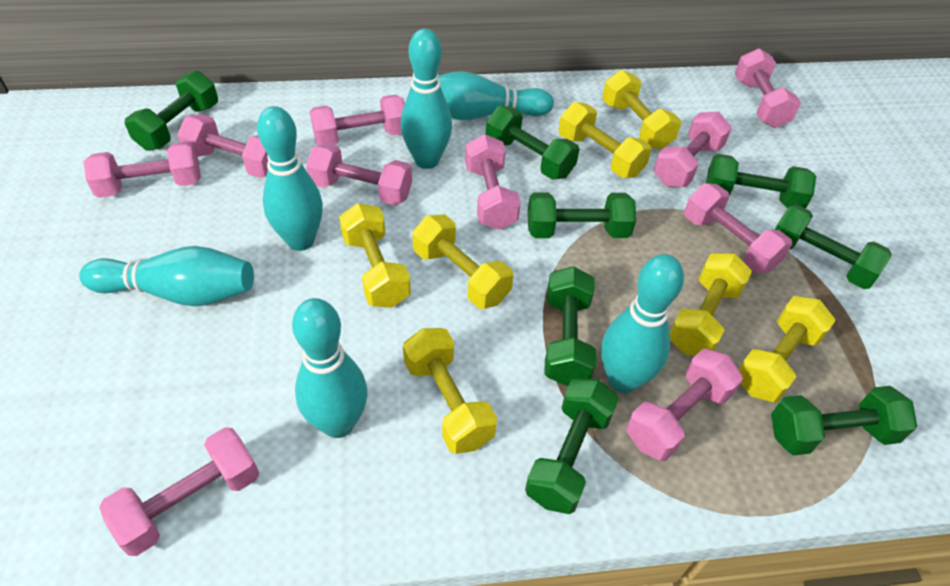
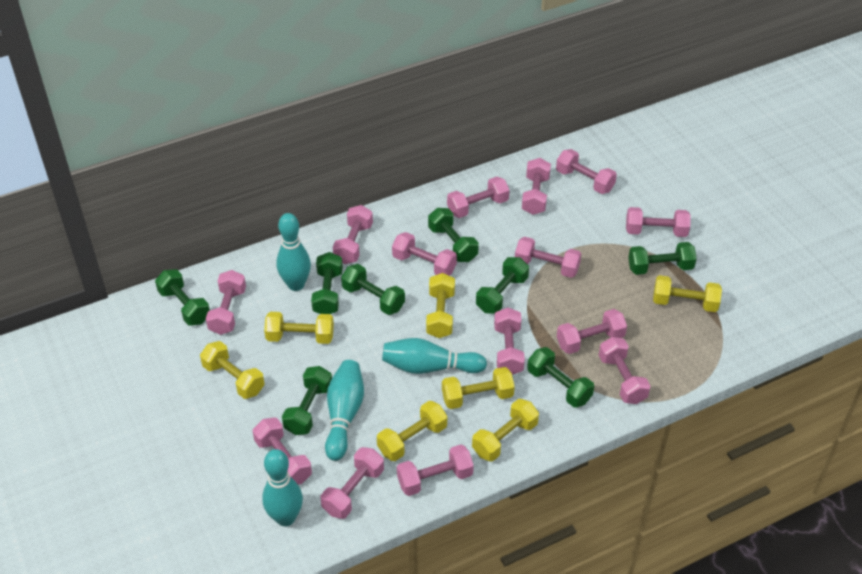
pink dumbbell: 10 -> 14
turquoise bowling pin: 6 -> 4

